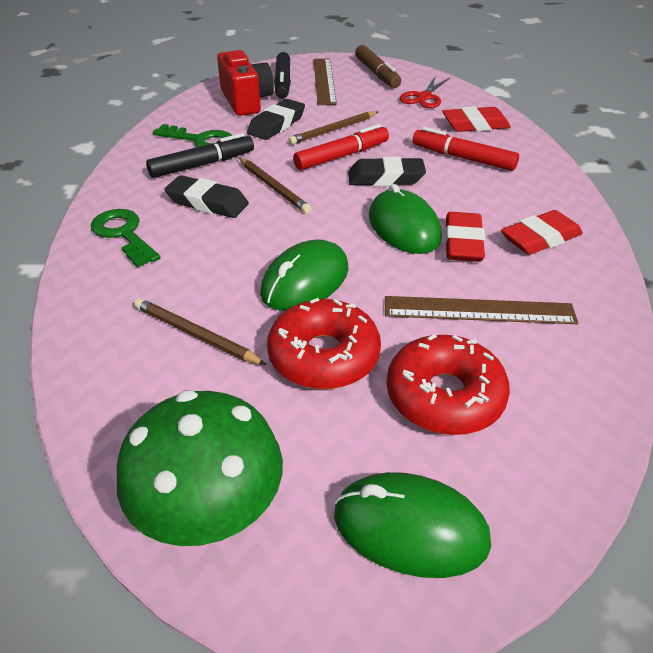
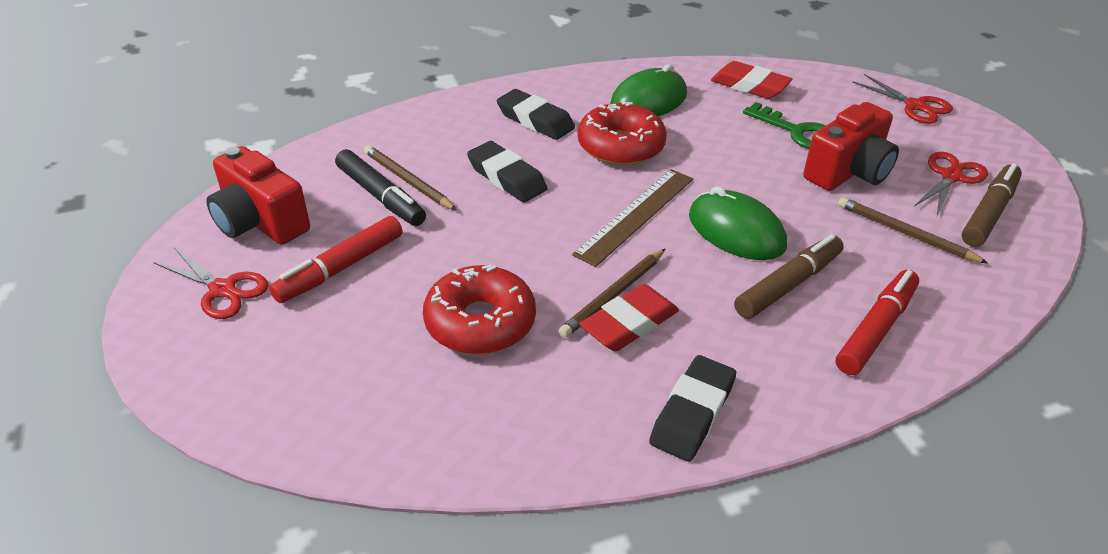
black marker: 2 -> 1
brown marker: 1 -> 2
brown ruler: 2 -> 1
green key: 2 -> 1
green mouse: 3 -> 2
green mushroom: 1 -> 0
red camera: 1 -> 2
red eraser: 3 -> 2
red scissors: 1 -> 3

